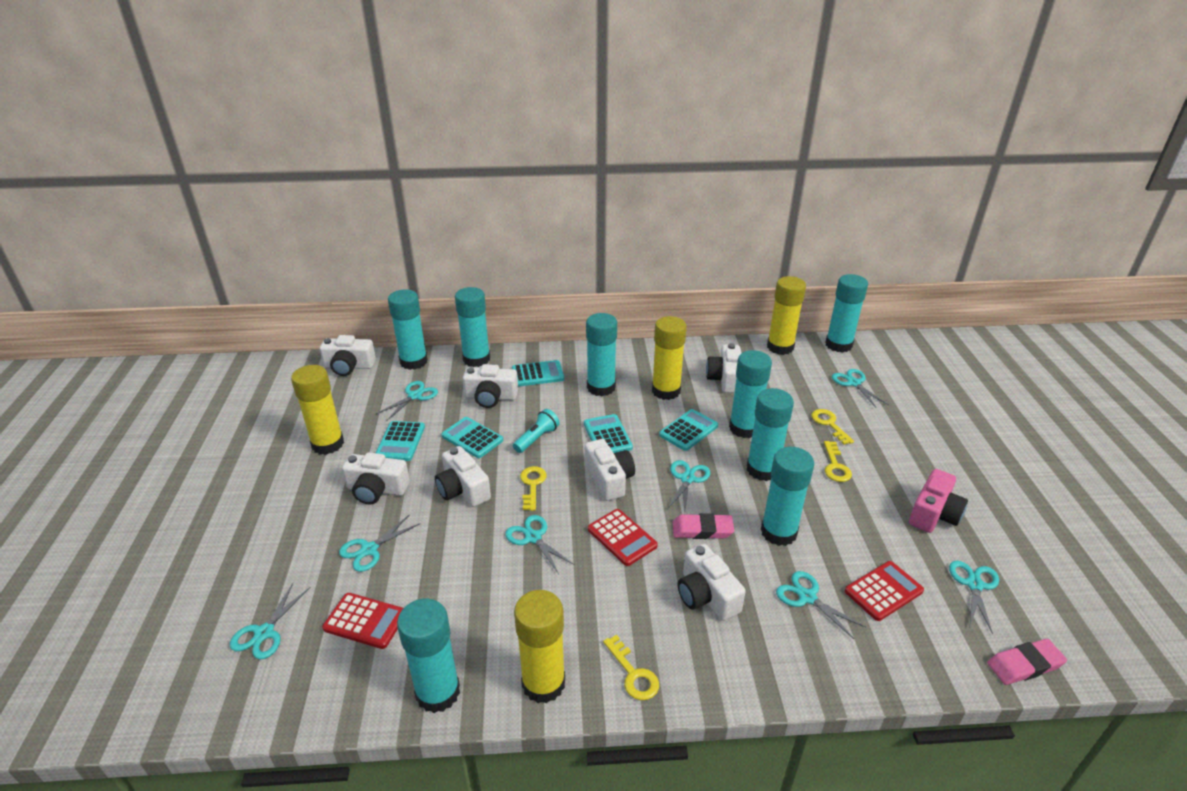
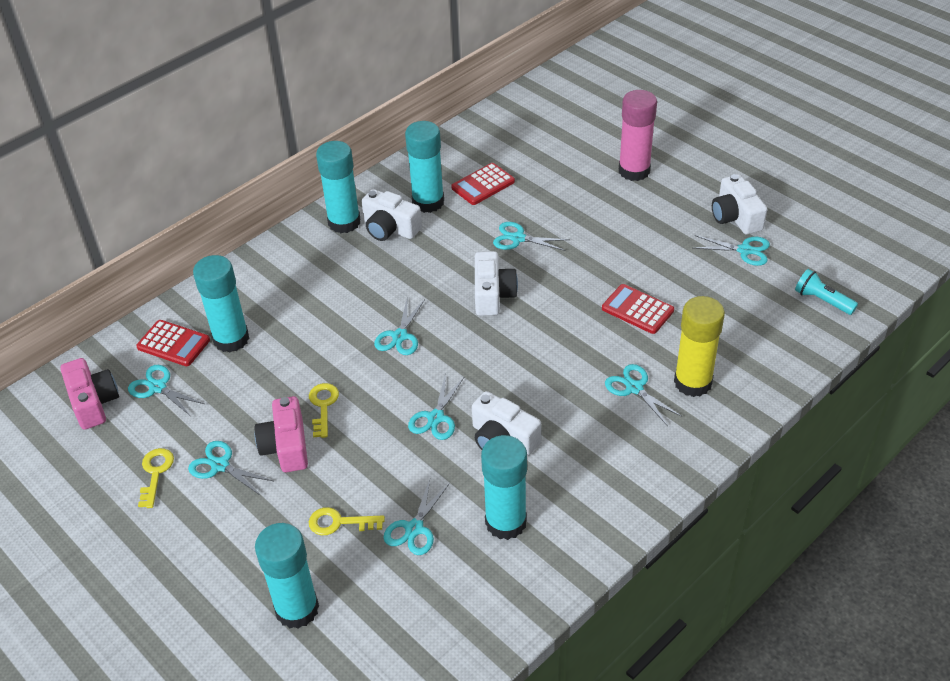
pink camera: 1 -> 2
pink eraser: 2 -> 0
pink glue stick: 0 -> 1
turquoise calculator: 5 -> 0
turquoise glue stick: 8 -> 5
white camera: 7 -> 4
yellow glue stick: 4 -> 1
yellow key: 4 -> 3

